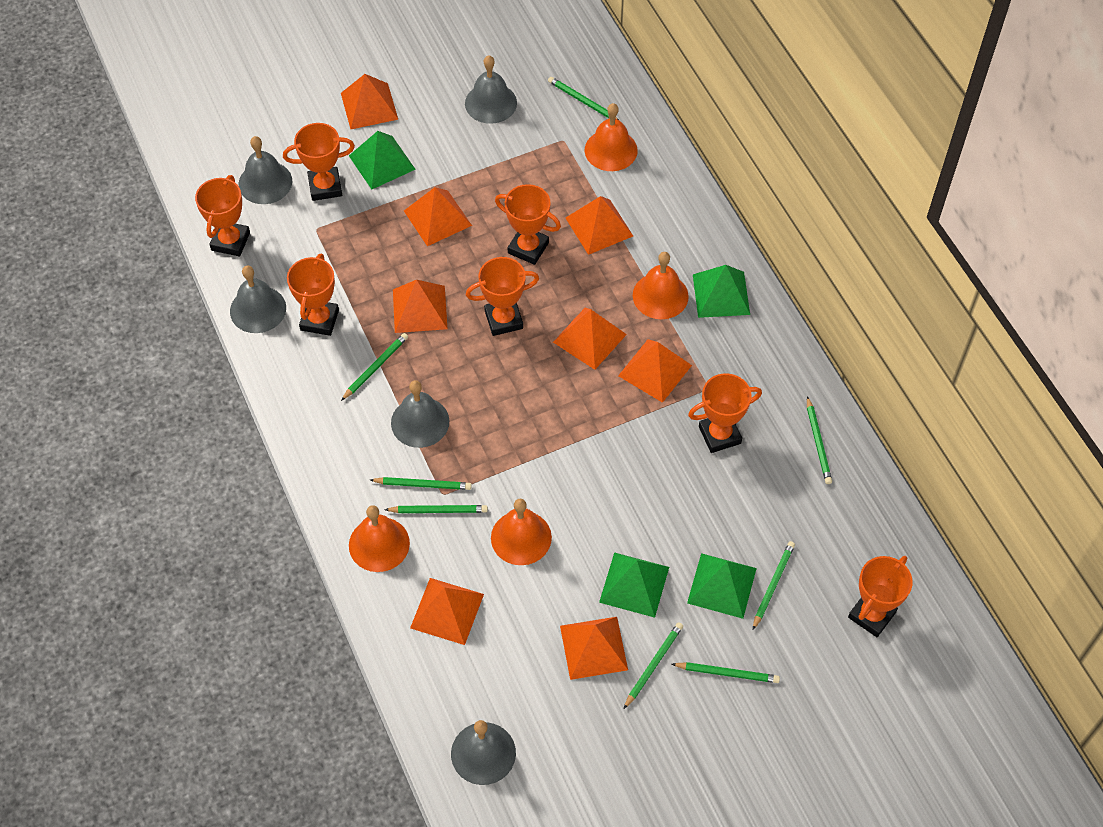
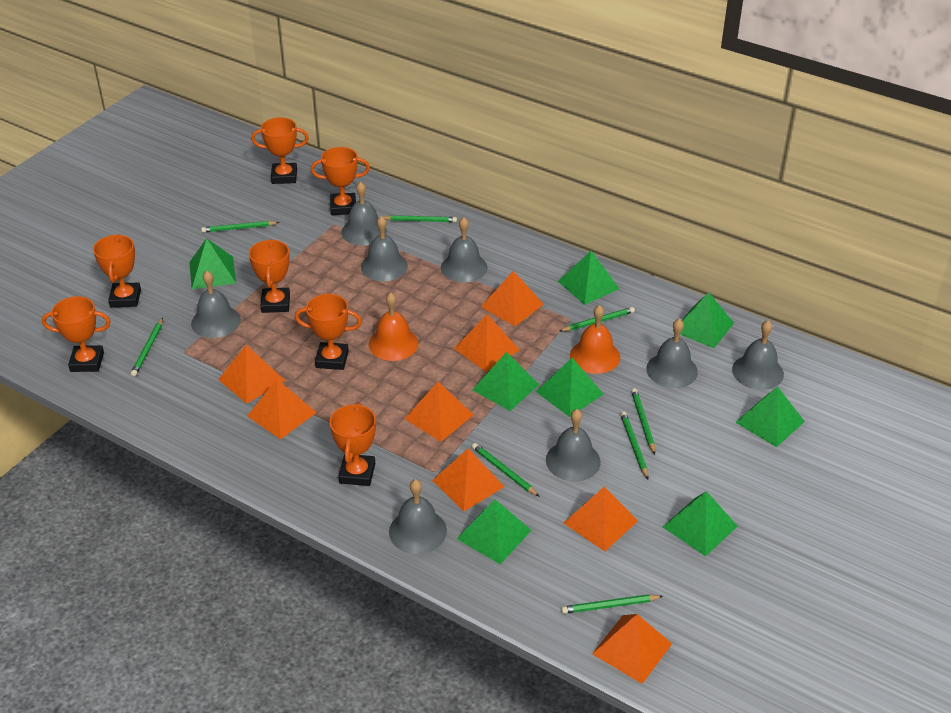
green pyramid: 4 -> 8
grey bell: 5 -> 8
orange bell: 4 -> 2

